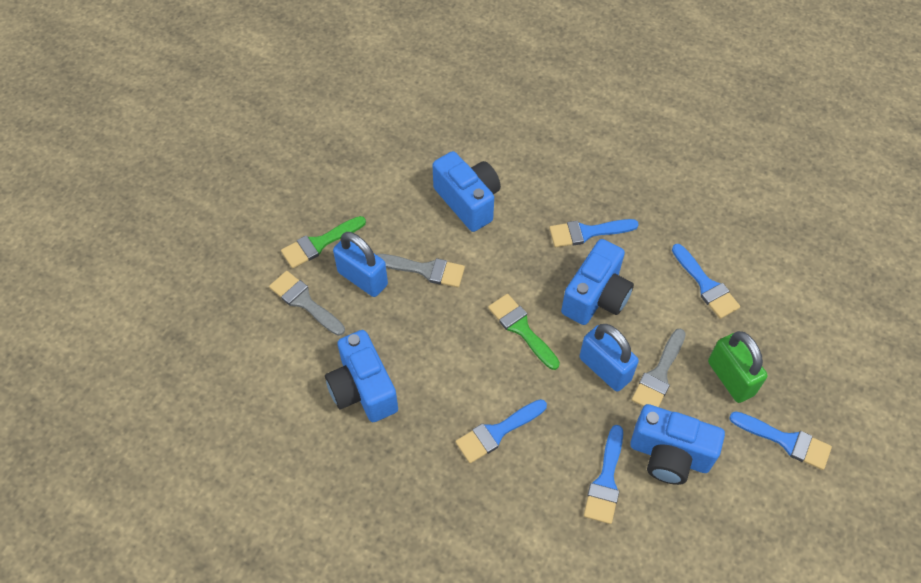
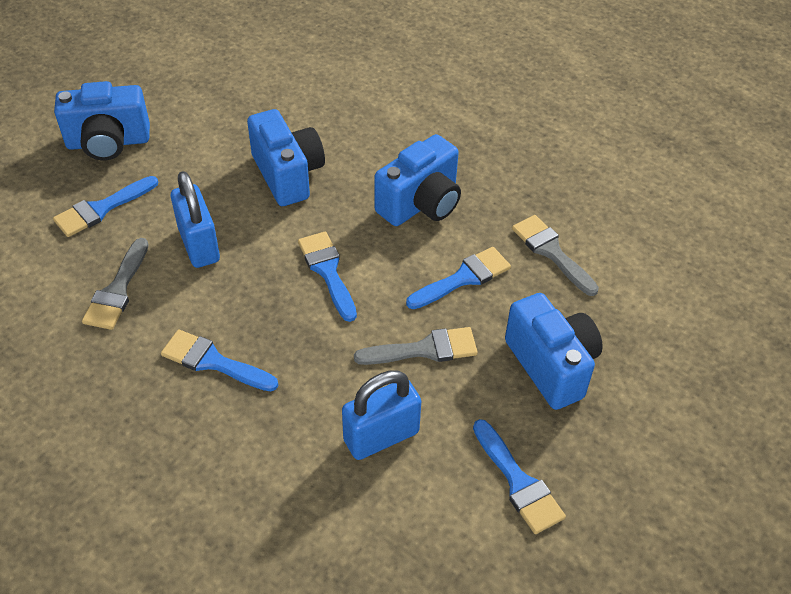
green brush: 2 -> 0
green padlock: 1 -> 0

